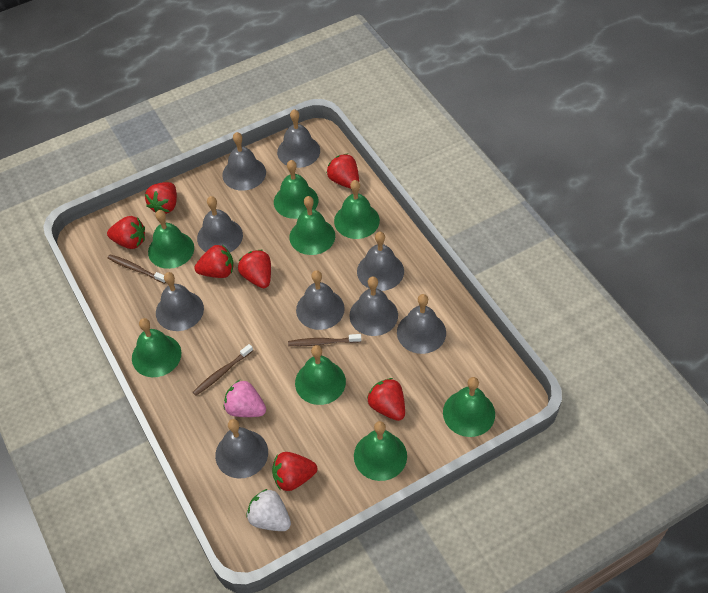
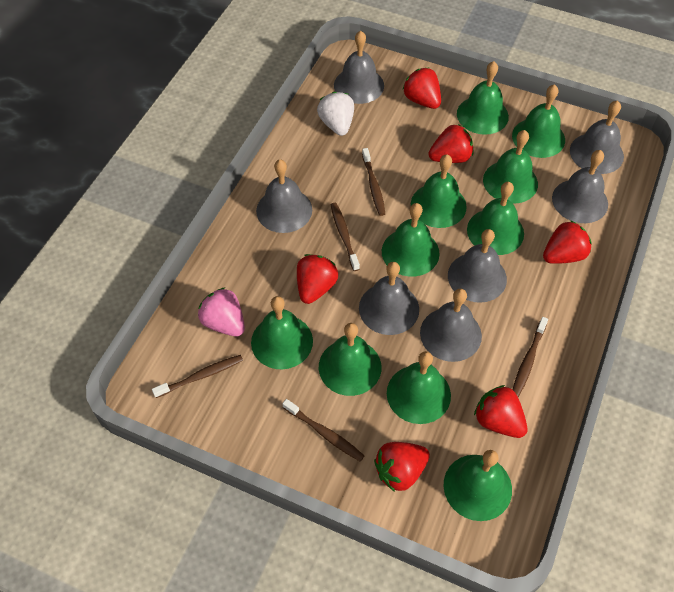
brown toothbrush: 3 -> 5
green bell: 8 -> 10
grey bell: 9 -> 7
red strawberry: 7 -> 6

